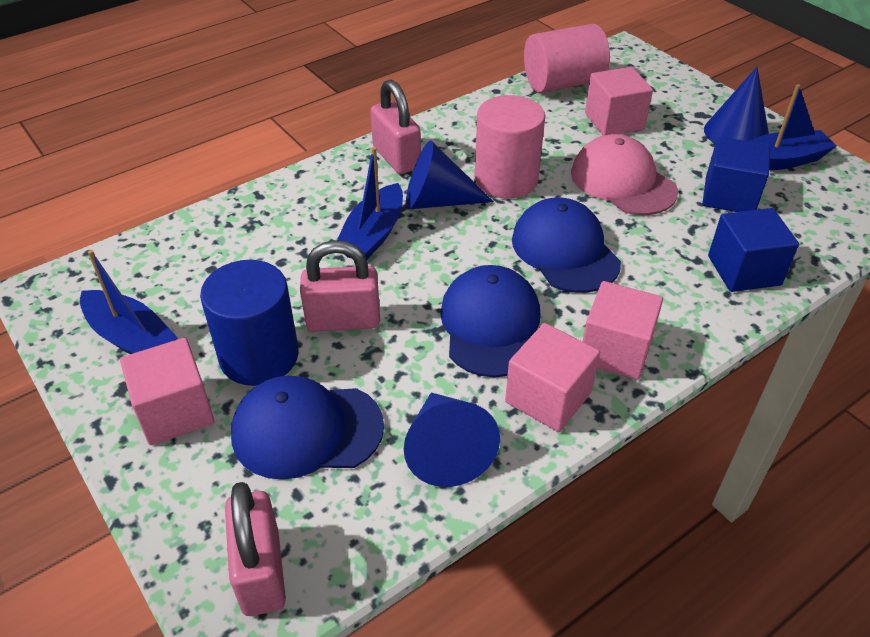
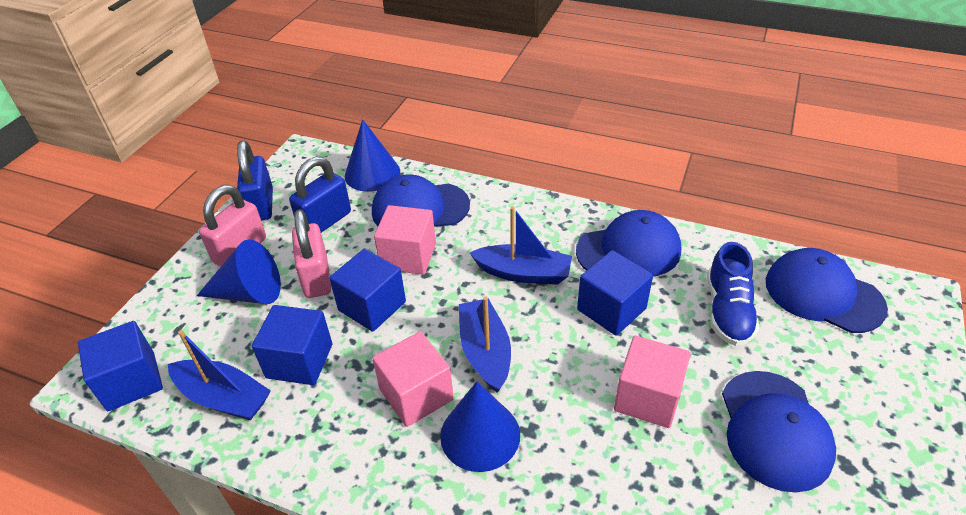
blue cap: 3 -> 4
blue cube: 2 -> 4
blue cylinder: 1 -> 0
blue padlock: 0 -> 2
blue shoe: 0 -> 1
pink cap: 1 -> 0
pink cube: 4 -> 3
pink cylinder: 2 -> 0
pink padlock: 3 -> 2

